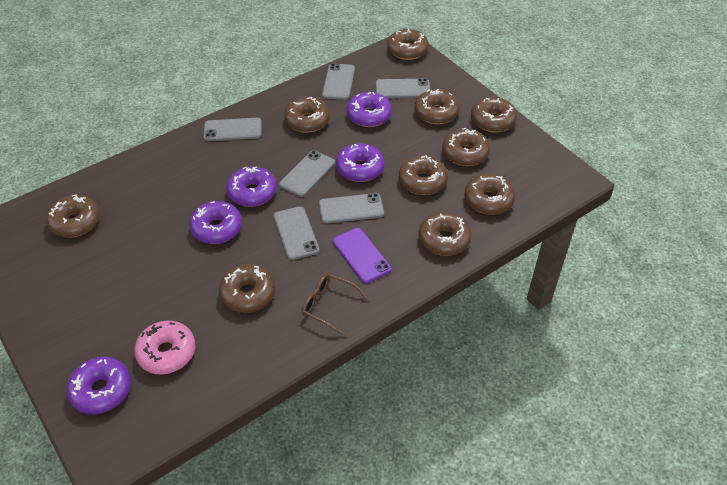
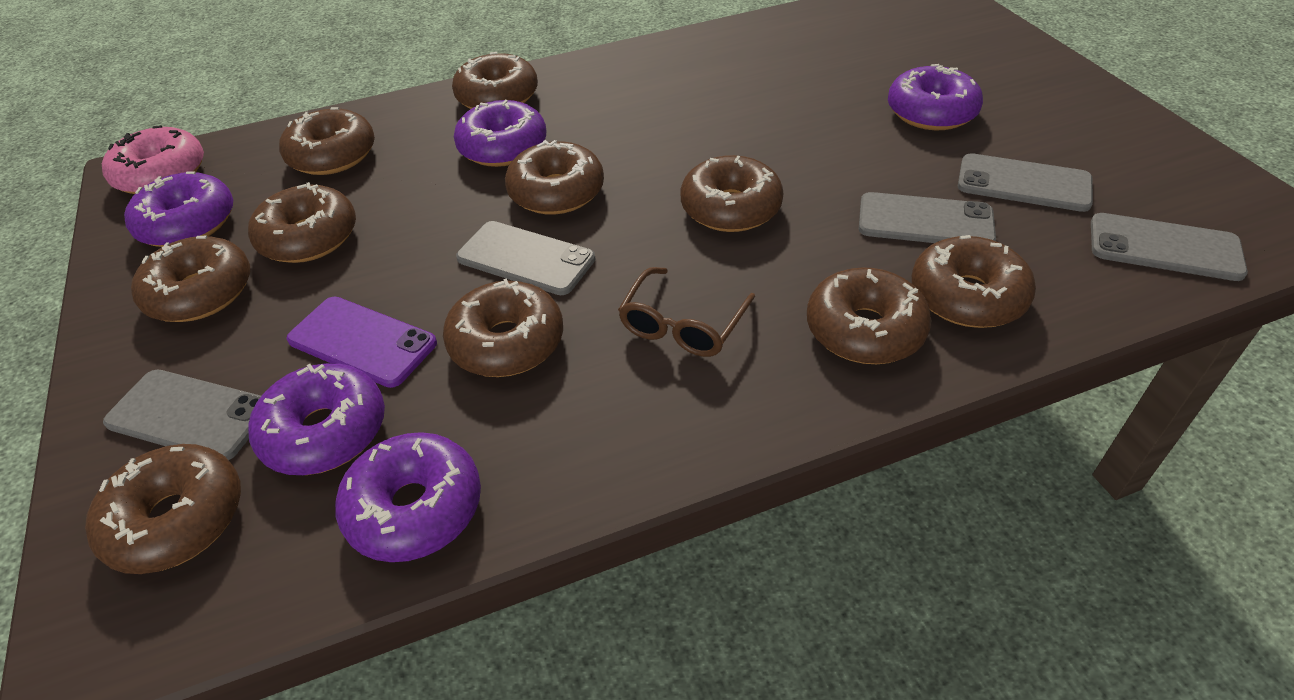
grey phone: 6 -> 5

